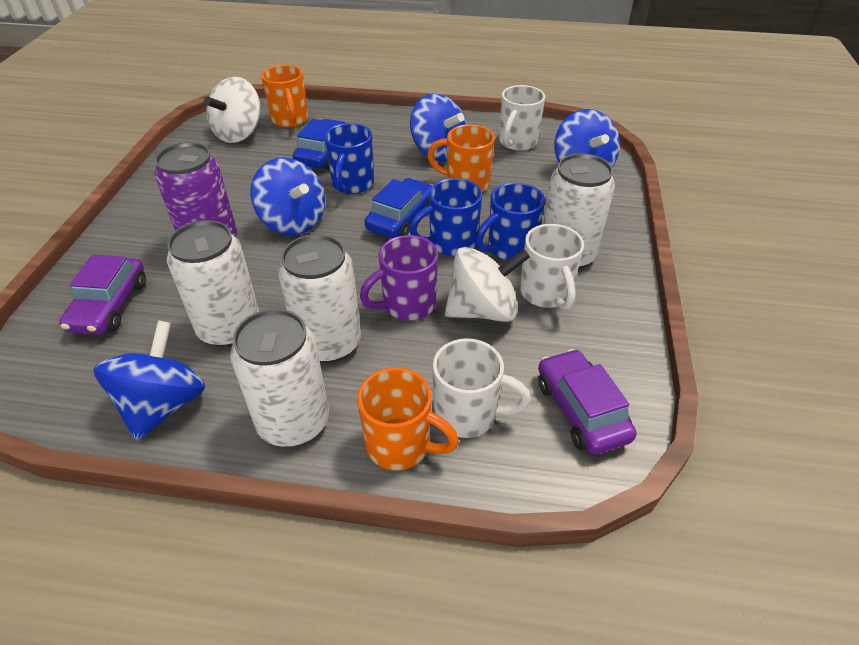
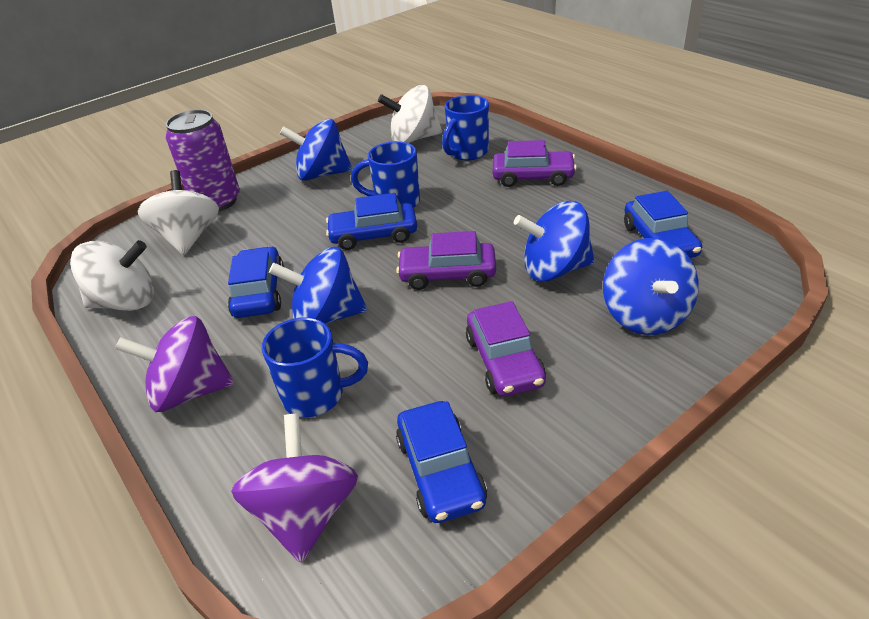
blue car: 2 -> 4
orange mug: 3 -> 0
purple car: 2 -> 3
purple mug: 1 -> 0
purple spinning top: 0 -> 2
white can: 4 -> 0
white mug: 3 -> 0
white spinning top: 2 -> 3

